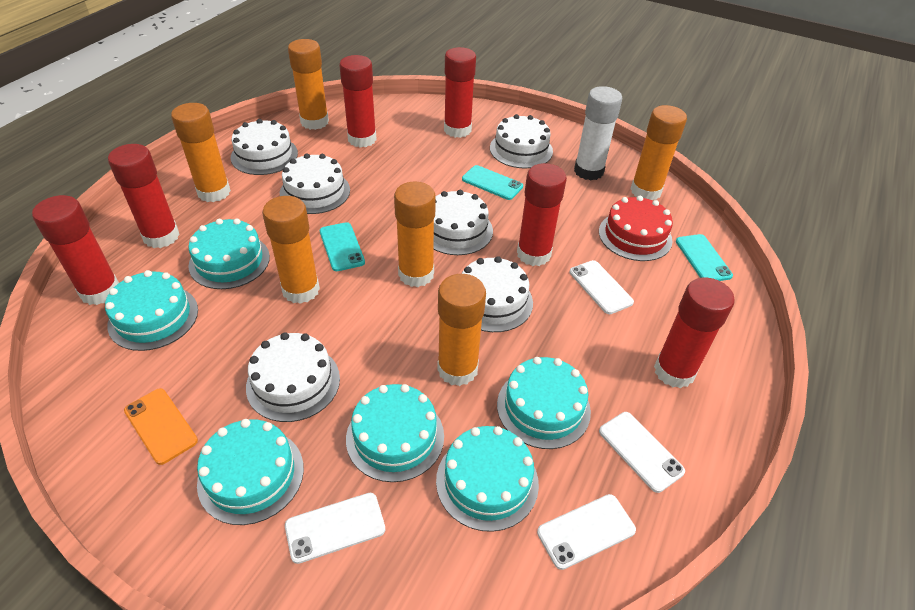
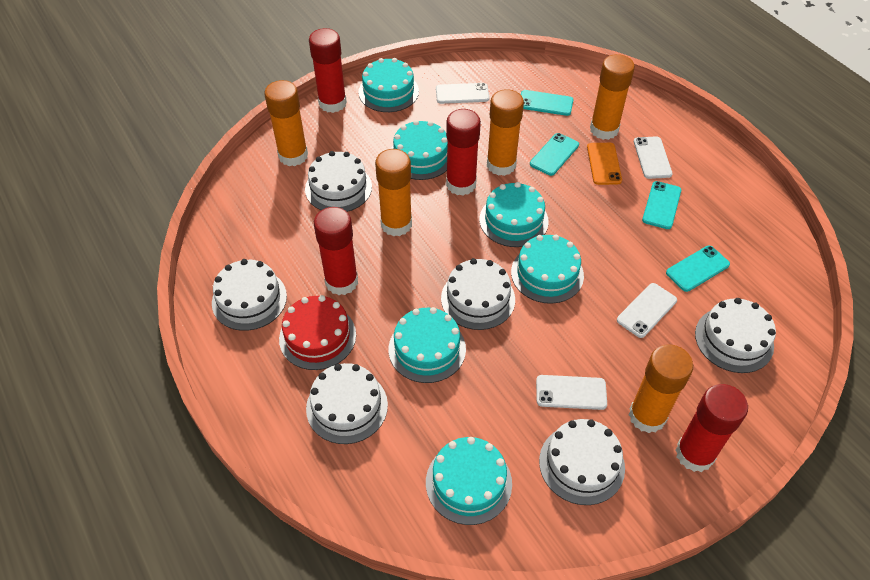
orange glue stick: 6 -> 5
red glue stick: 6 -> 4
turquoise phone: 3 -> 4
white glue stick: 1 -> 0

